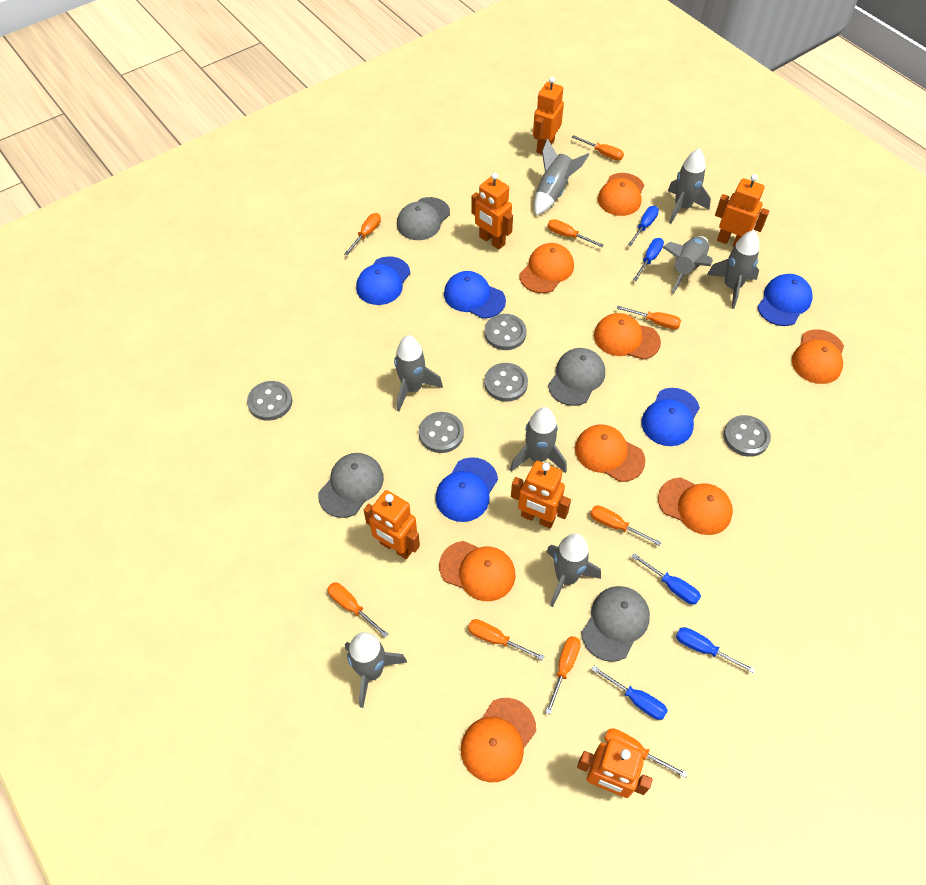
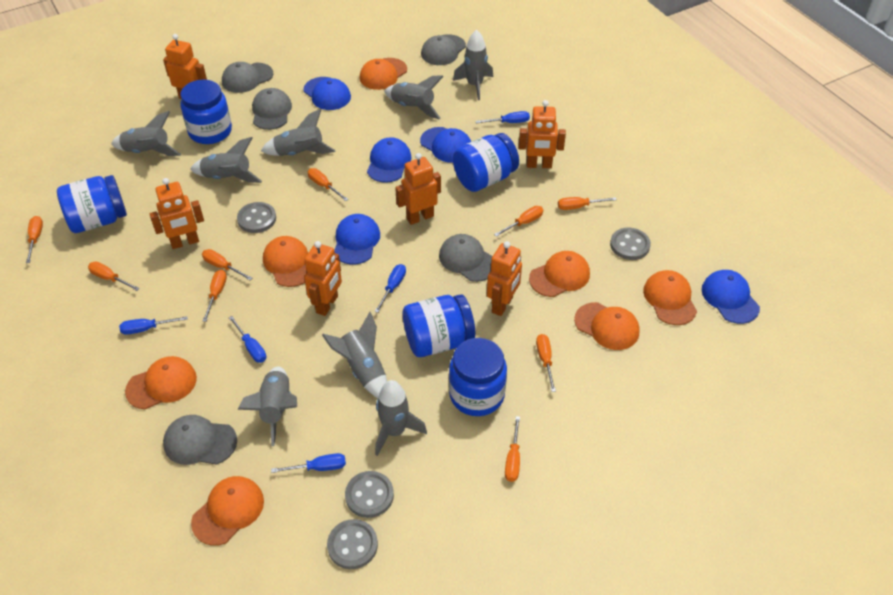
blue jar: 0 -> 5
grey button: 5 -> 4
grey cap: 4 -> 5
orange cap: 8 -> 7

